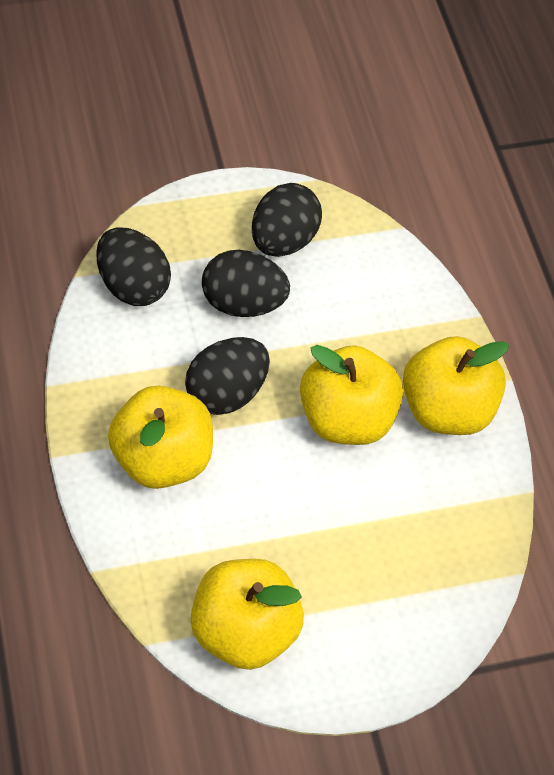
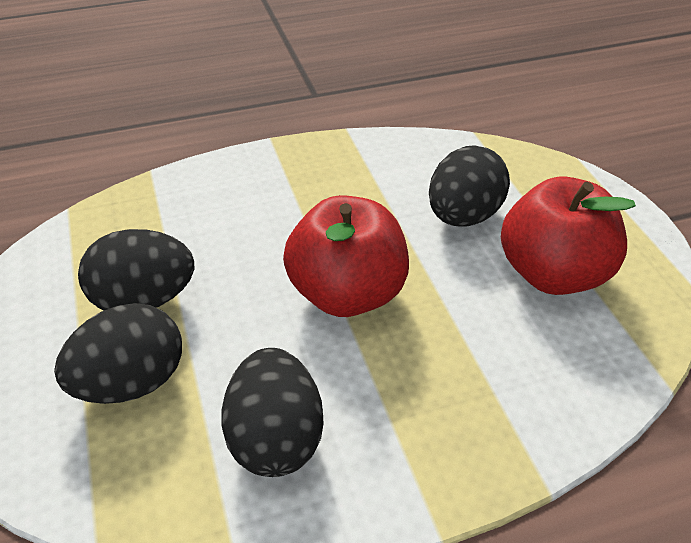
red apple: 0 -> 2
yellow apple: 4 -> 0

